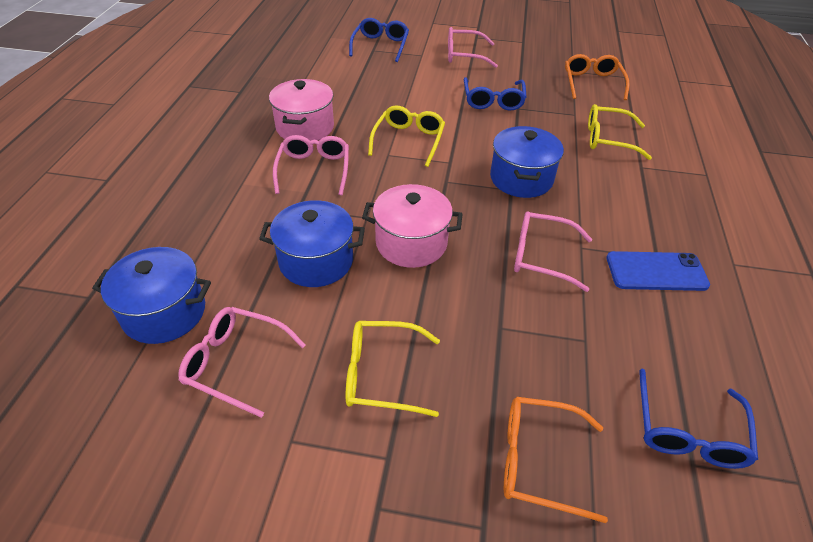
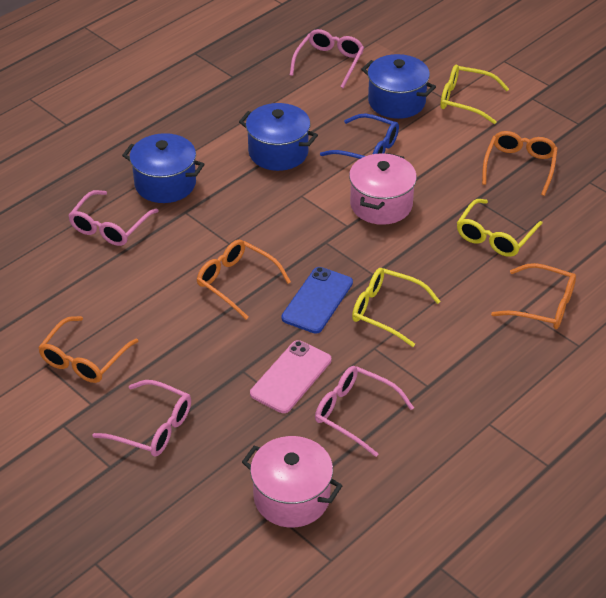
blue glasses: 3 -> 1
orange glasses: 2 -> 4
pink phone: 0 -> 1

